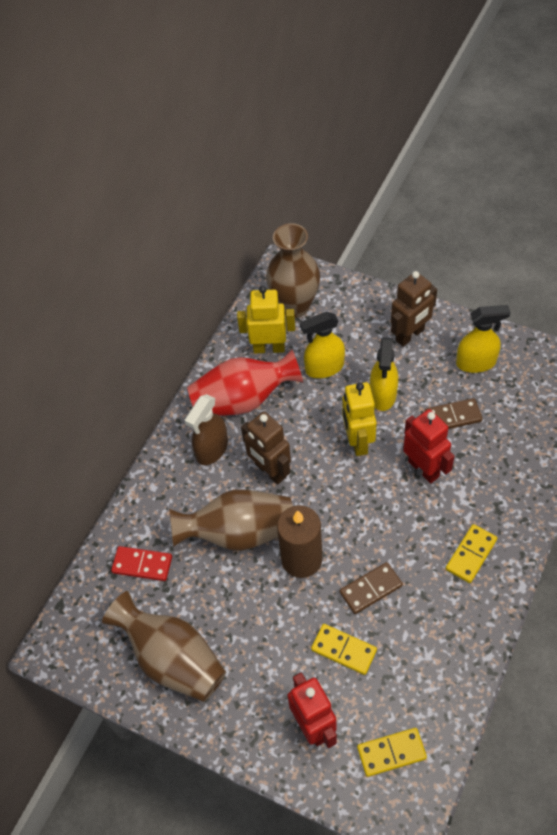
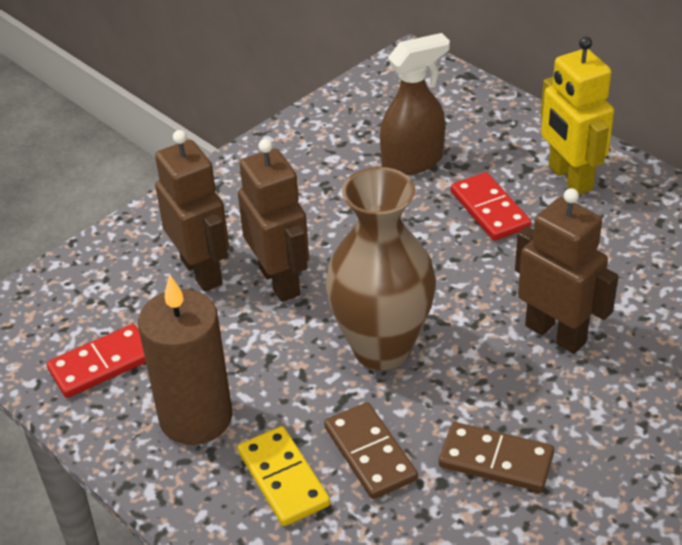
brown robot: 2 -> 3
brown vase: 3 -> 1
red domino: 1 -> 2
red robot: 2 -> 0
red vase: 1 -> 0
yellow domino: 3 -> 1
yellow robot: 2 -> 1
yellow spray bottle: 3 -> 0

